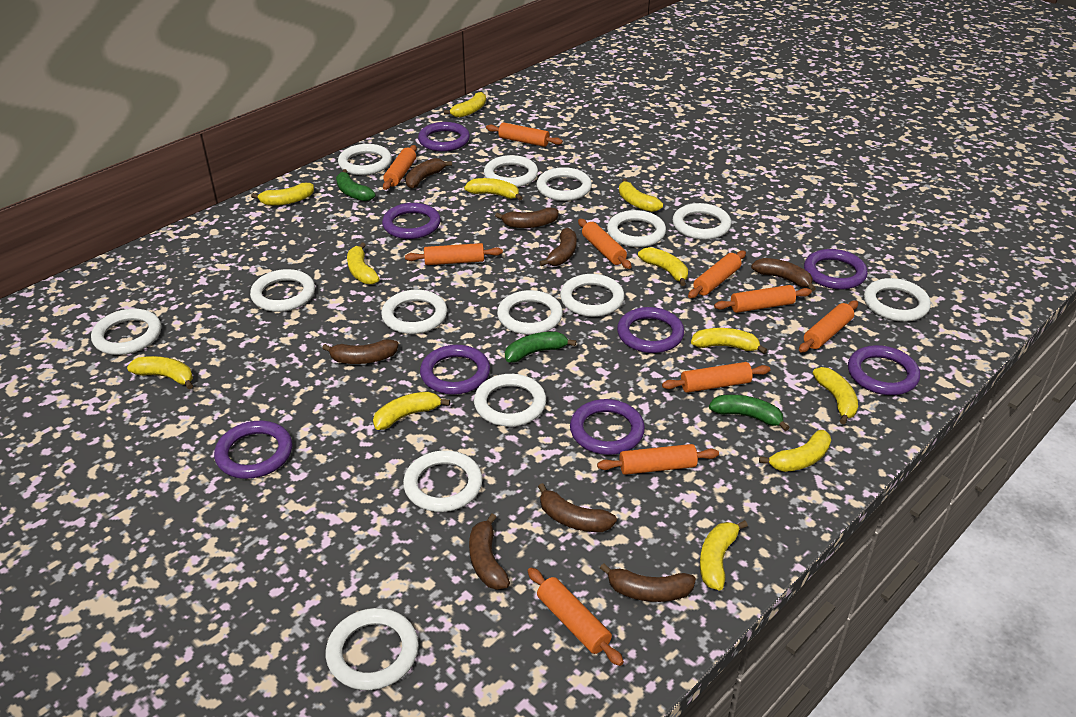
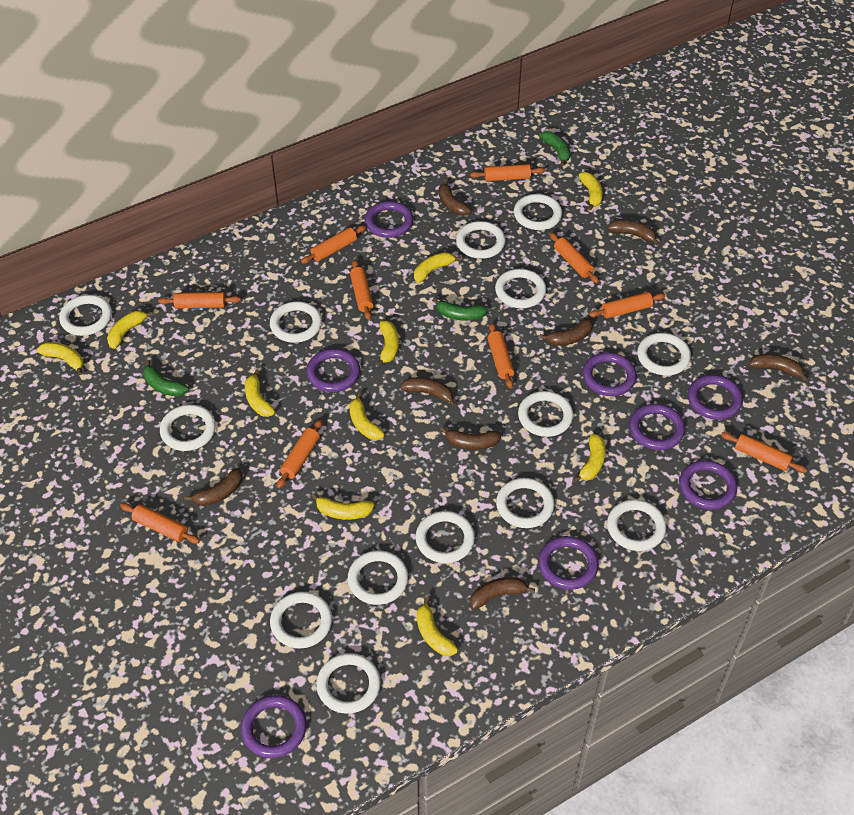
yellow banana: 12 -> 10

